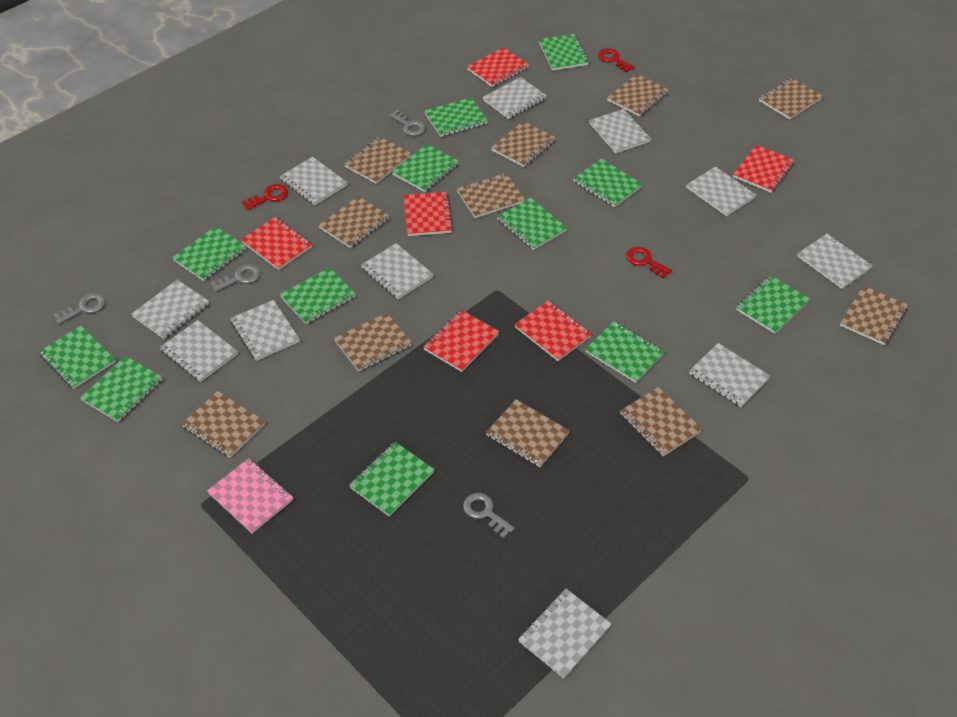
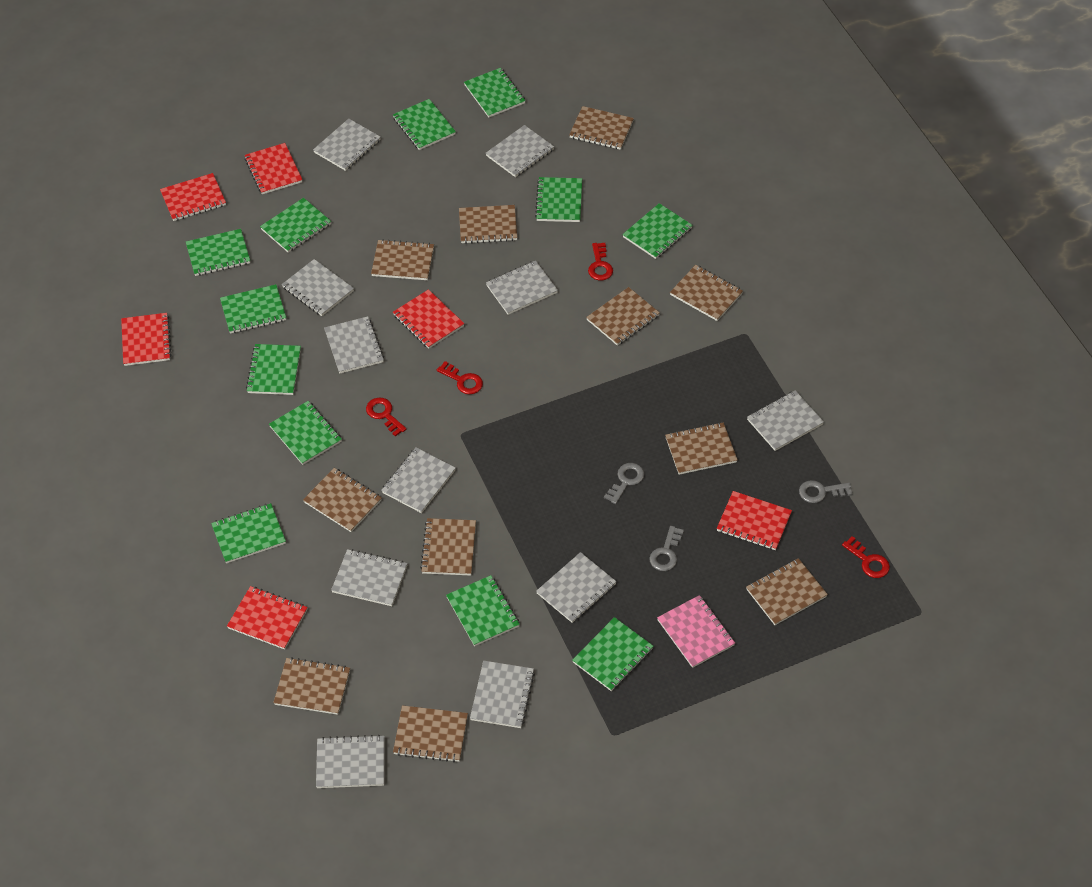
grey key: 4 -> 3
red key: 3 -> 4

